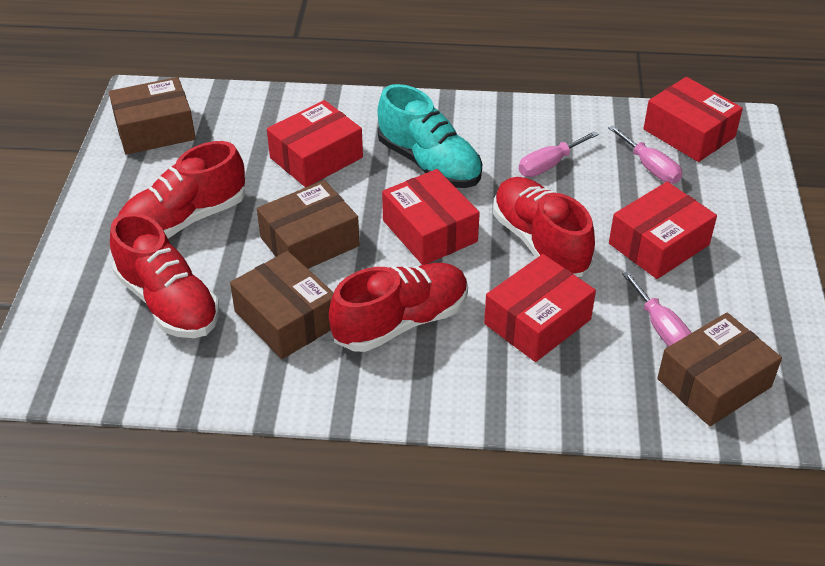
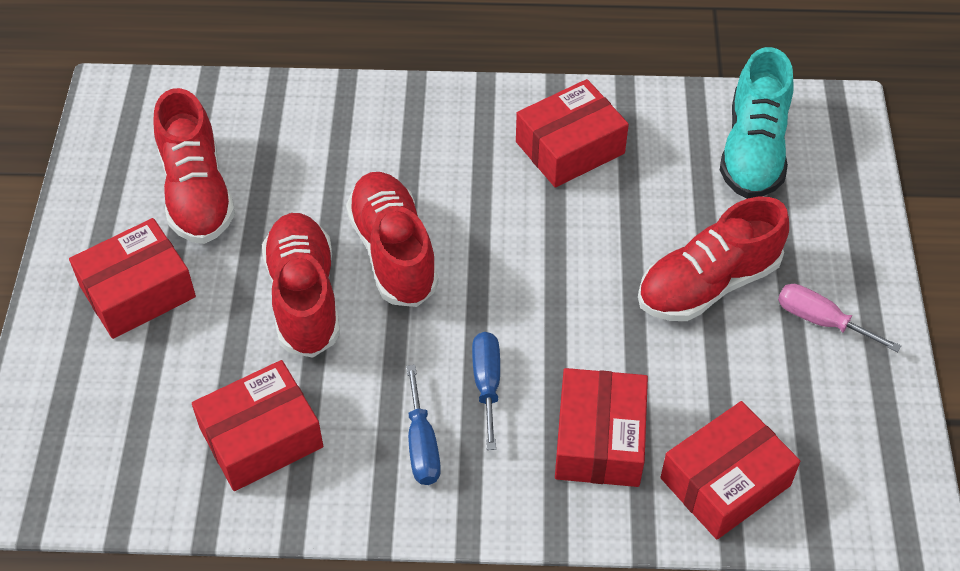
blue screwdriver: 0 -> 2
brown box: 4 -> 0
pink screwdriver: 3 -> 1

